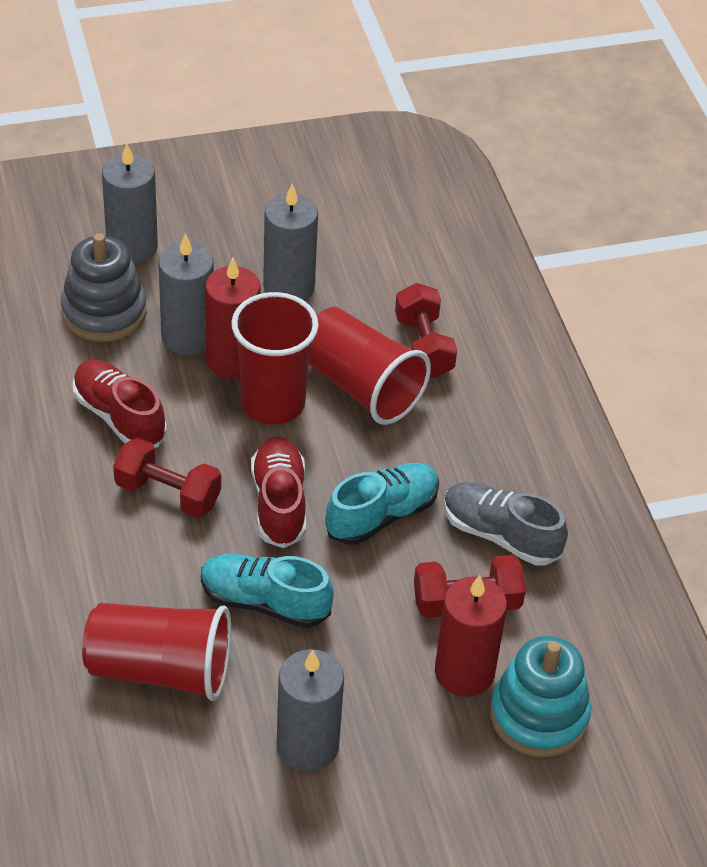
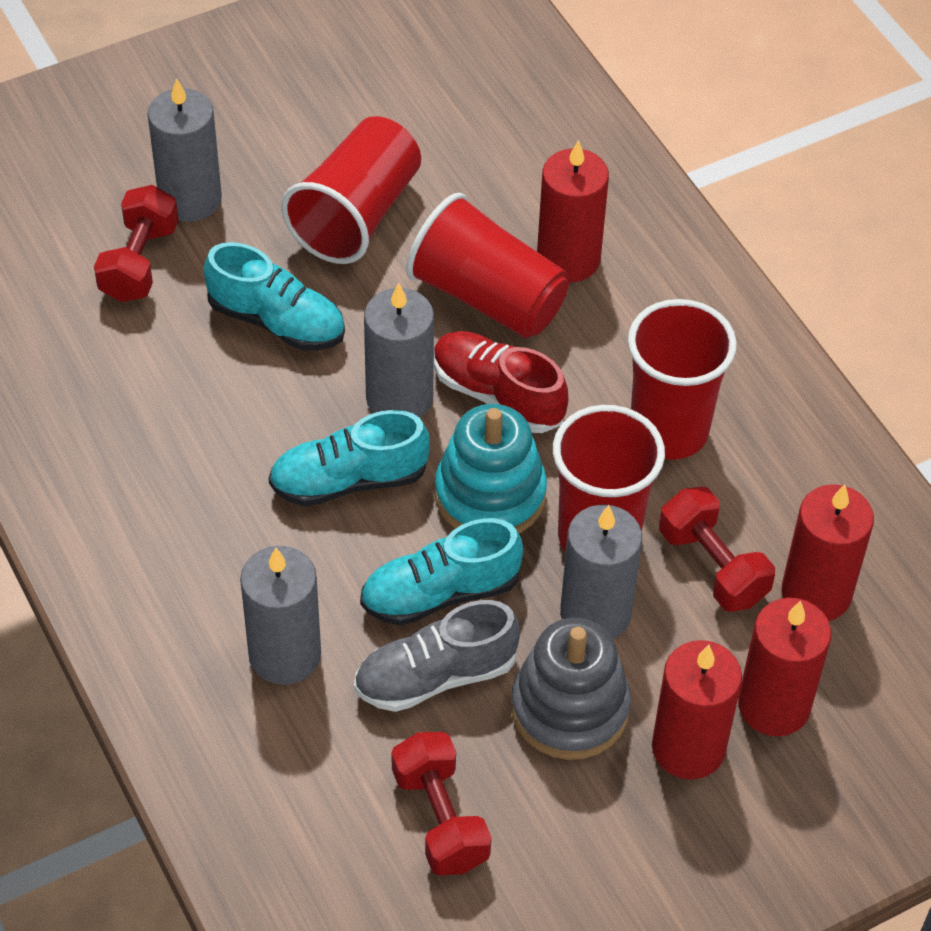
red candle: 2 -> 4
red cup: 3 -> 4
red shoe: 2 -> 1
turquoise shoe: 2 -> 3

